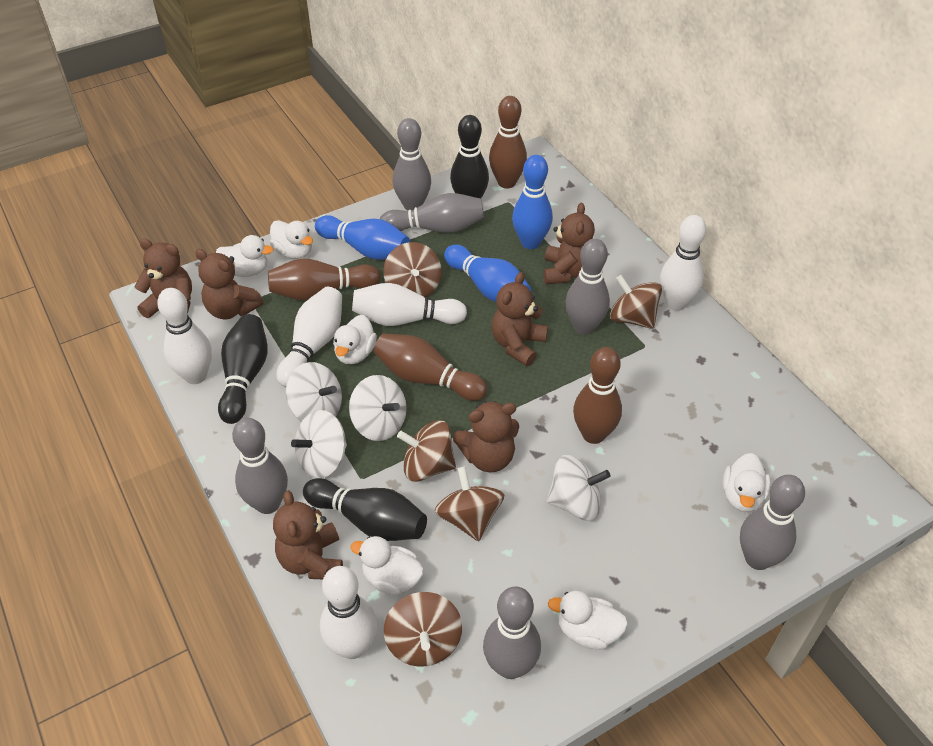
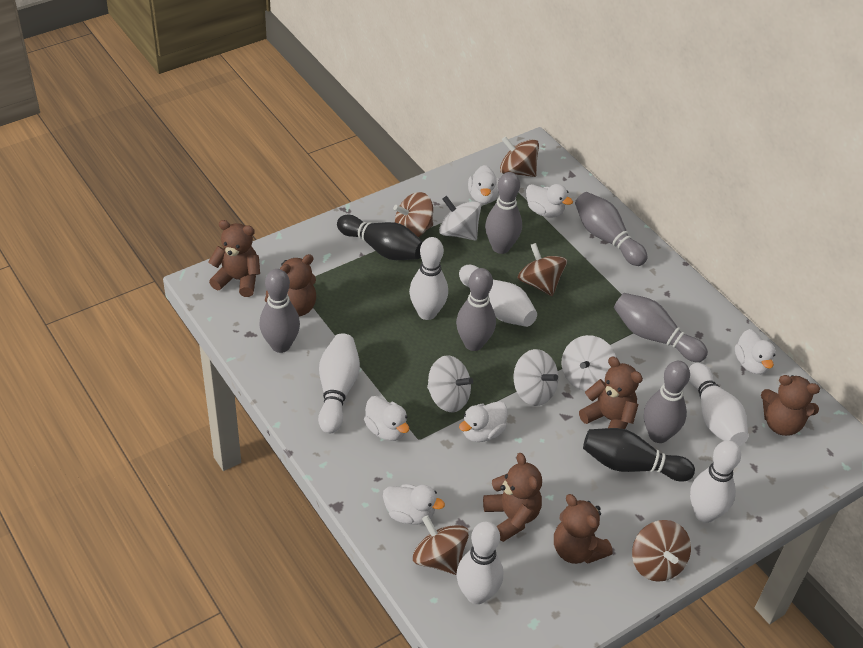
black bowling pin: 3 -> 2
blue bowling pin: 3 -> 0
brown bowling pin: 4 -> 0
white bowling pin: 5 -> 6

